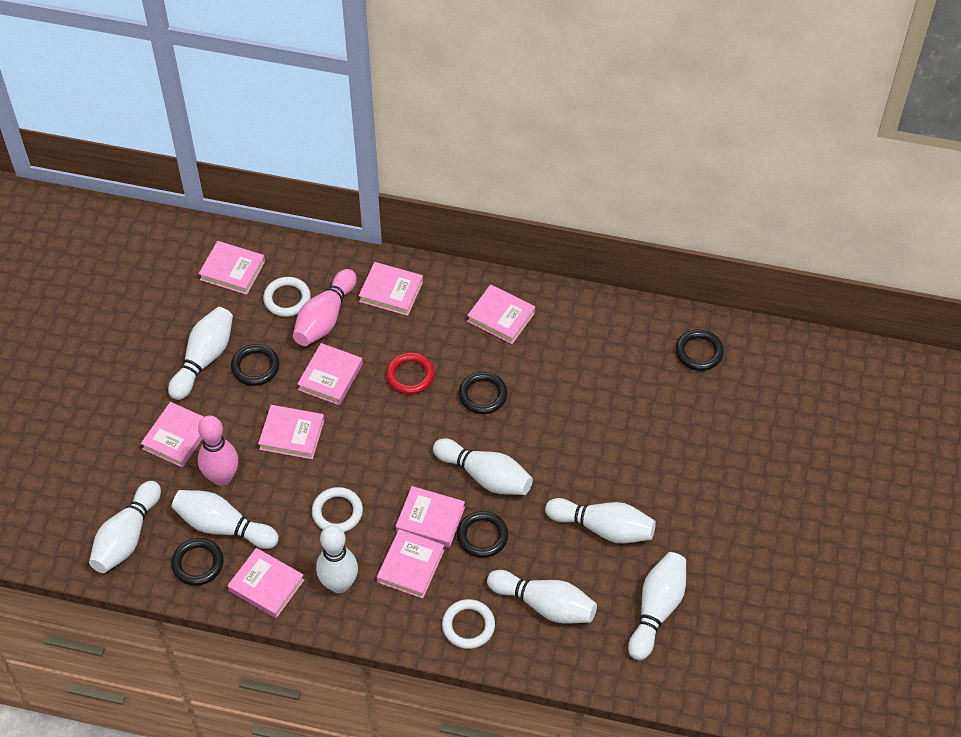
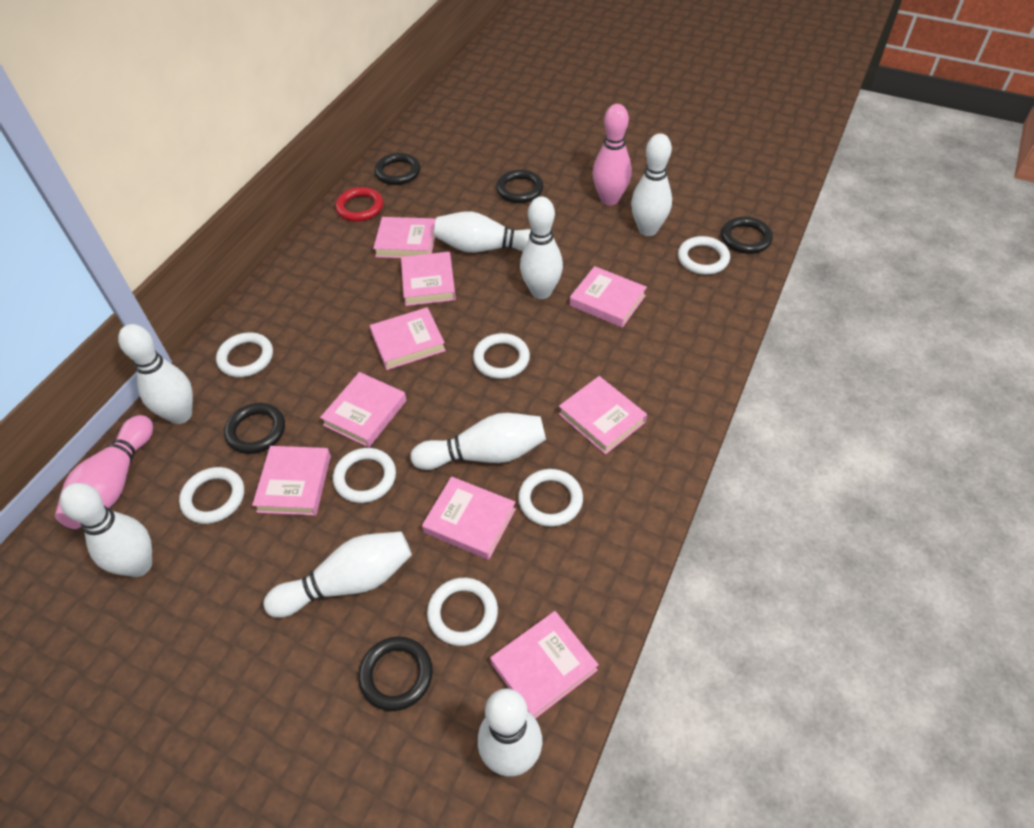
white ring: 3 -> 7

